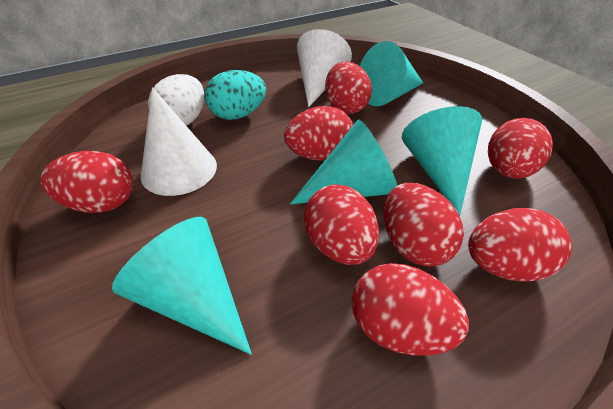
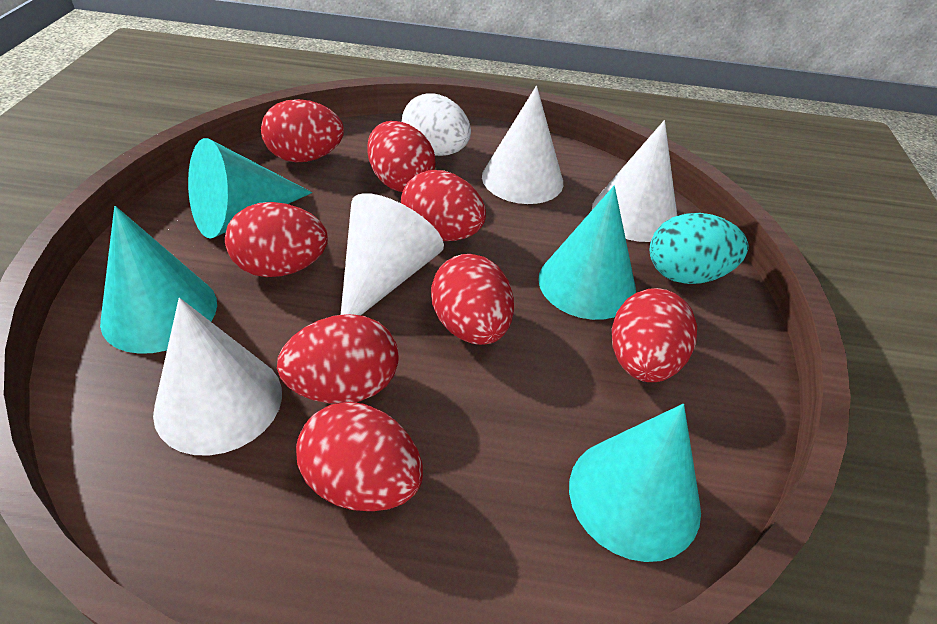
white cone: 2 -> 4

